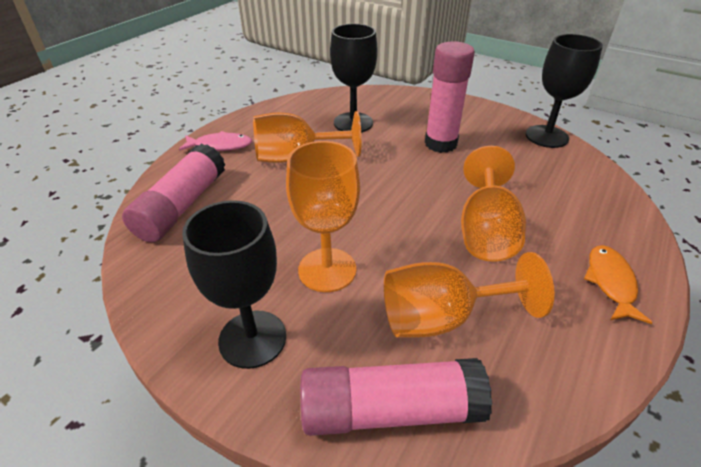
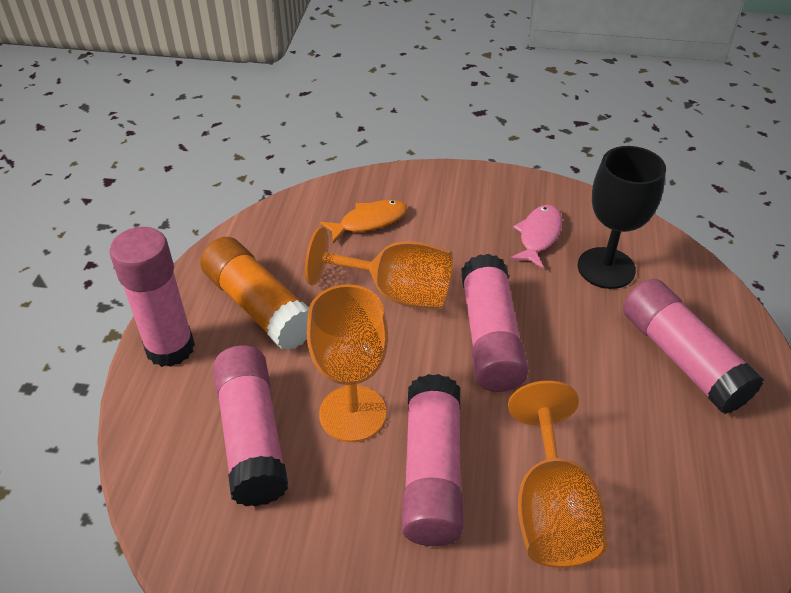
black goblet: 3 -> 1
orange glue stick: 0 -> 1
orange goblet: 4 -> 3
pink glue stick: 3 -> 5

